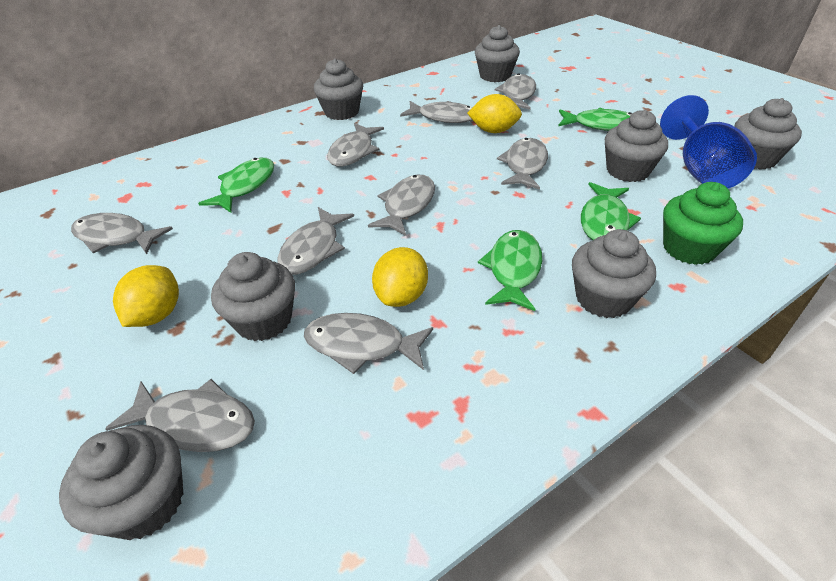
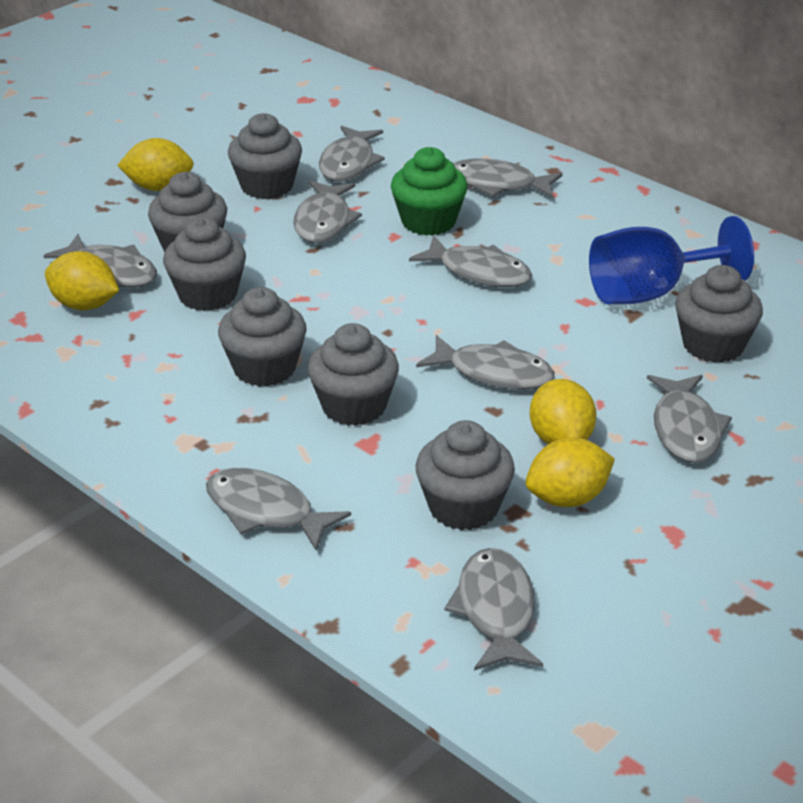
green fish: 4 -> 0
yellow lemon: 3 -> 4

